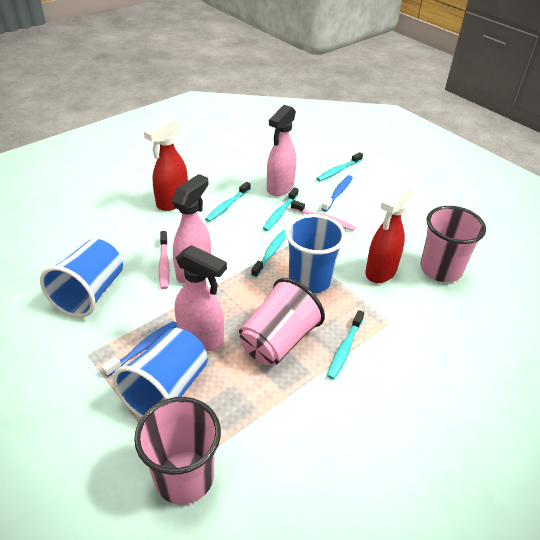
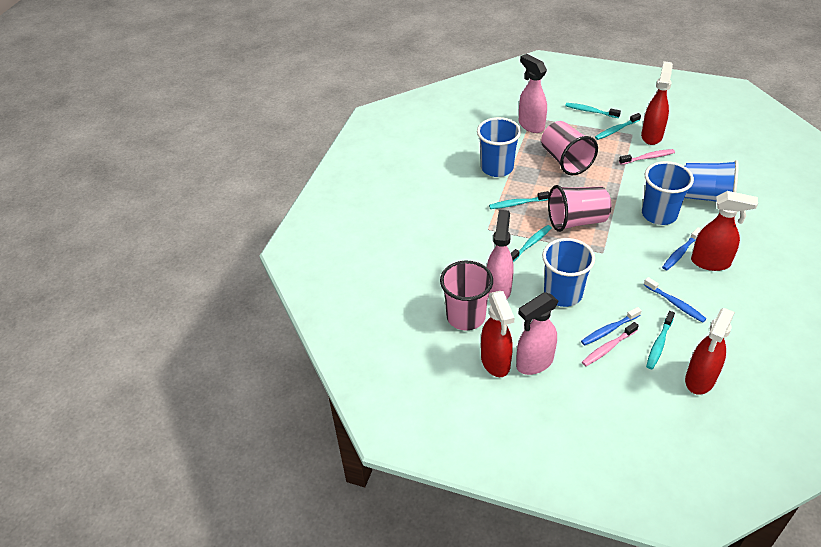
blue cup: 3 -> 4
blue toothbrush: 2 -> 3
red spray bottle: 2 -> 4

